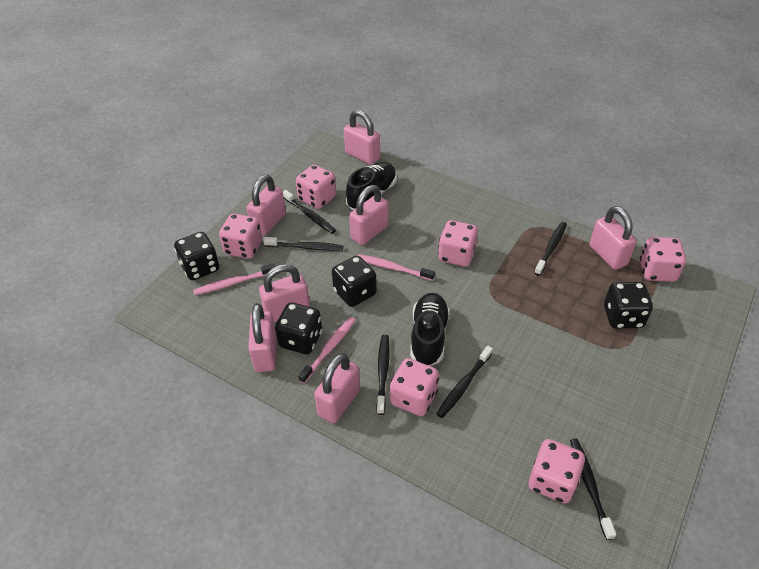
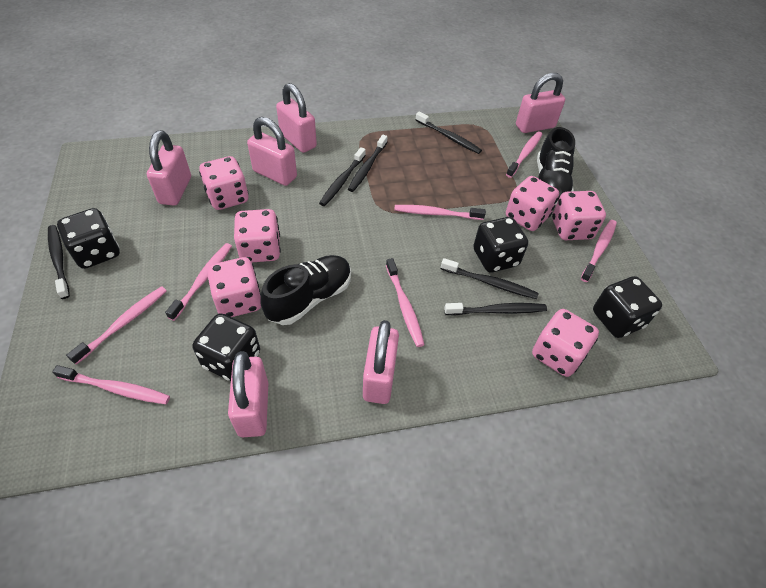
pink padlock: 7 -> 6
pink toothbrush: 3 -> 7

